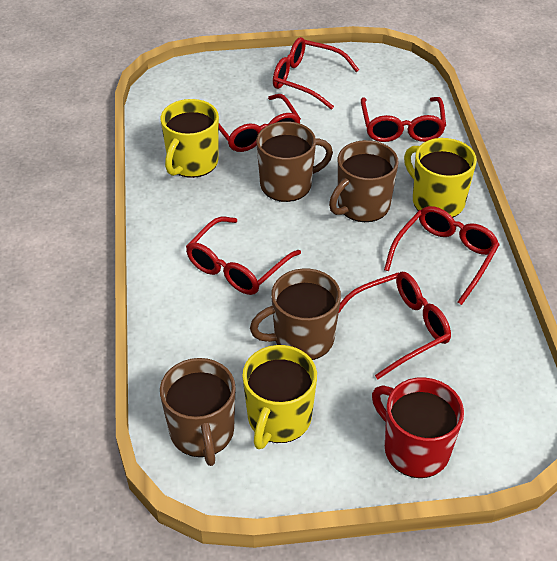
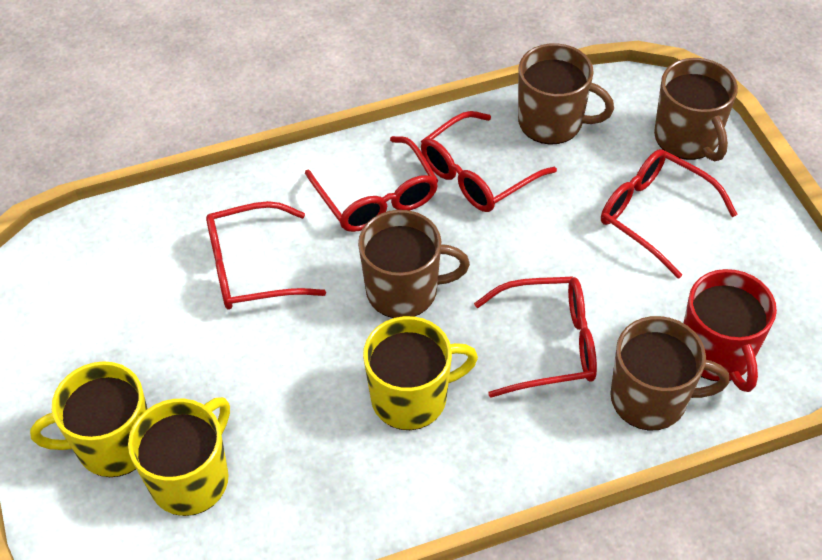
red glasses: 6 -> 5

